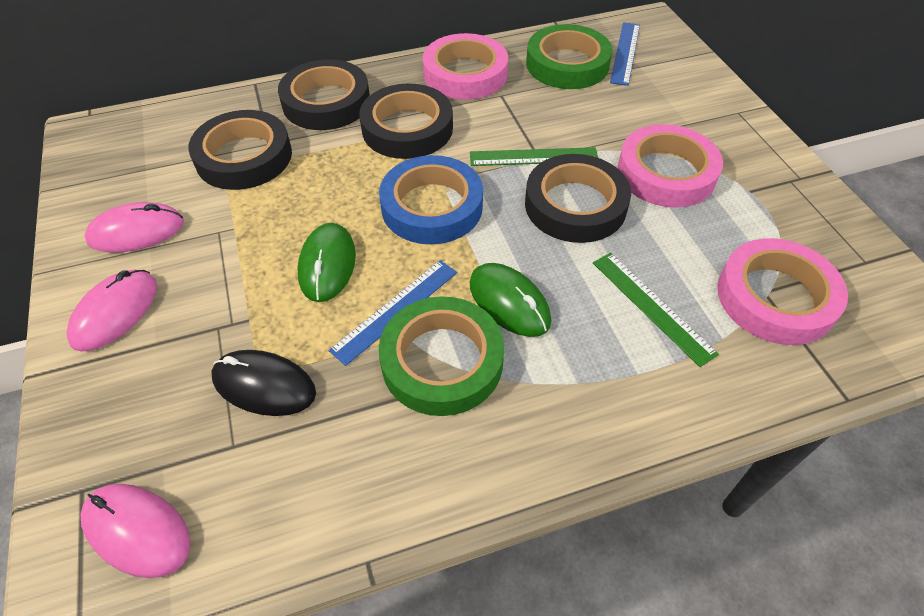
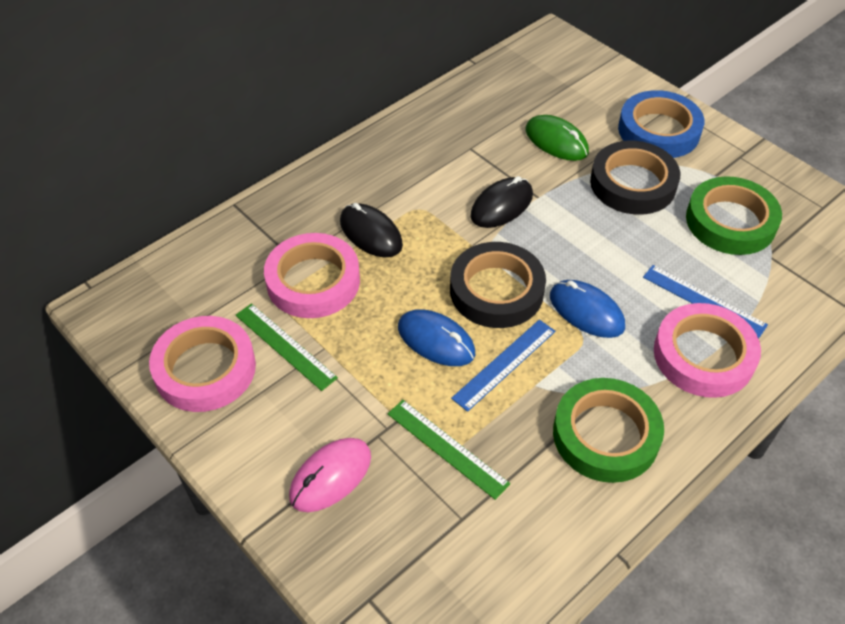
black mouse: 1 -> 2
black tape: 4 -> 2
blue mouse: 0 -> 2
green mouse: 2 -> 1
pink mouse: 3 -> 1

